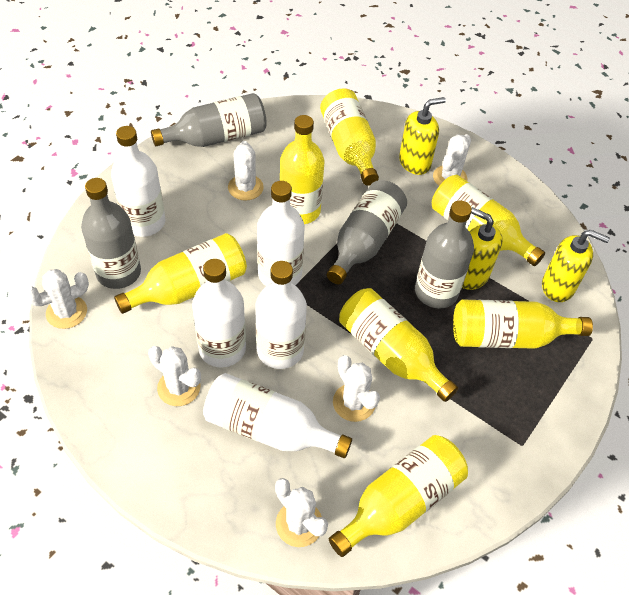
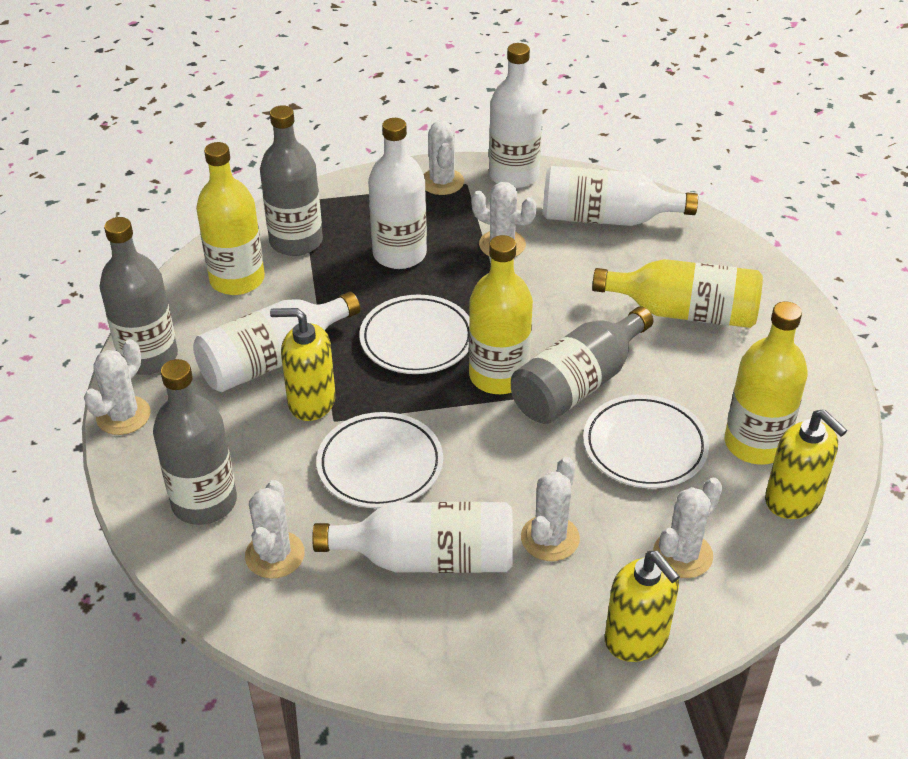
white plate: 0 -> 3
yellow bottle: 7 -> 4

